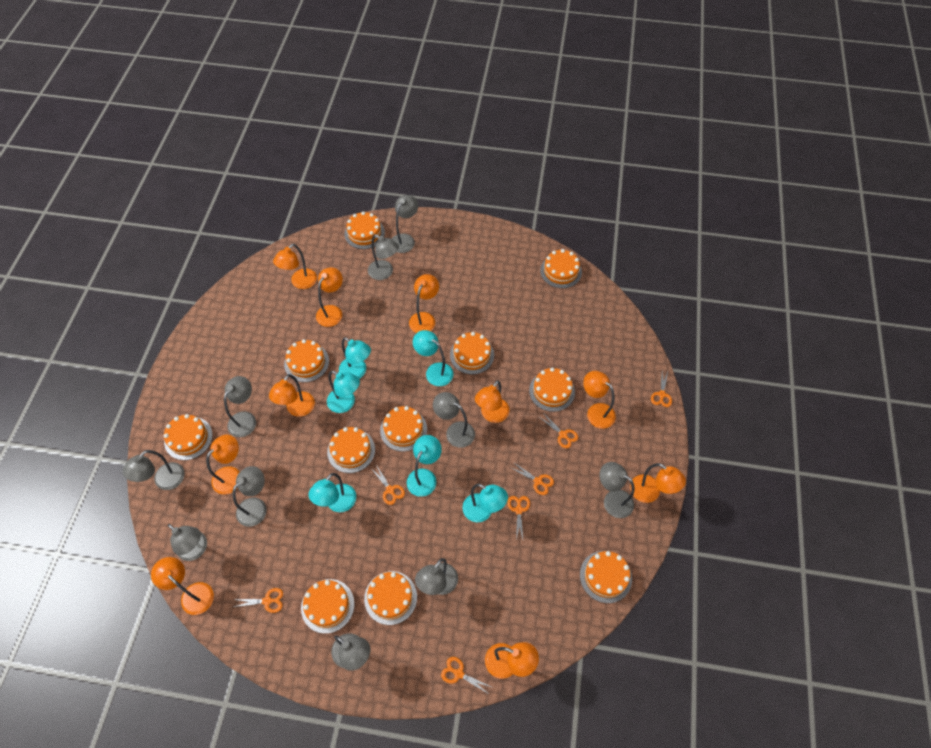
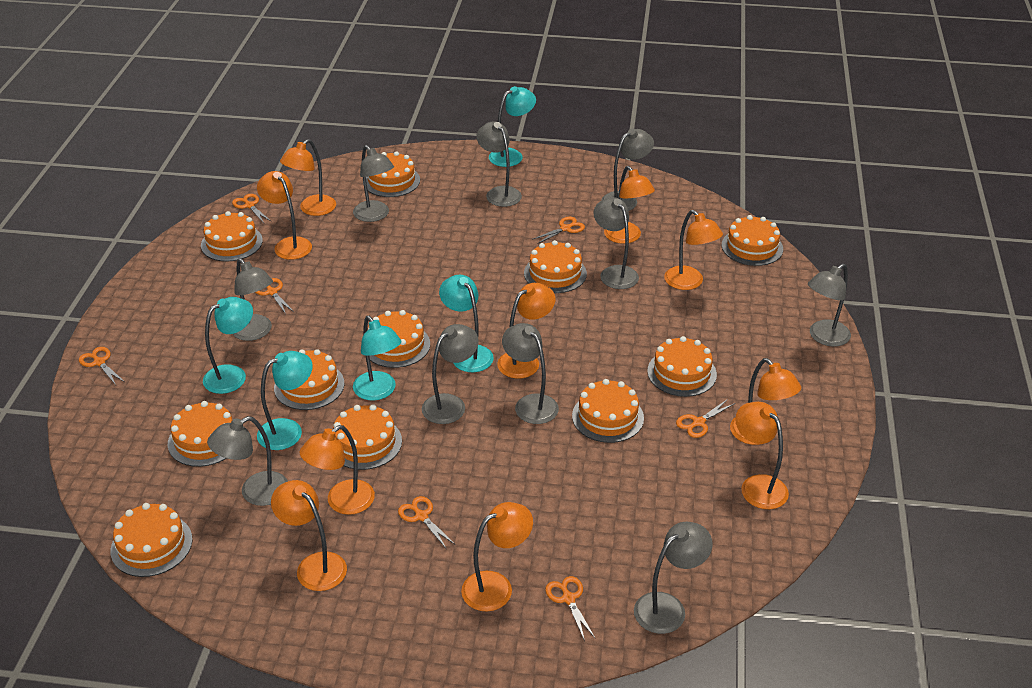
turquoise lamp: 6 -> 5

